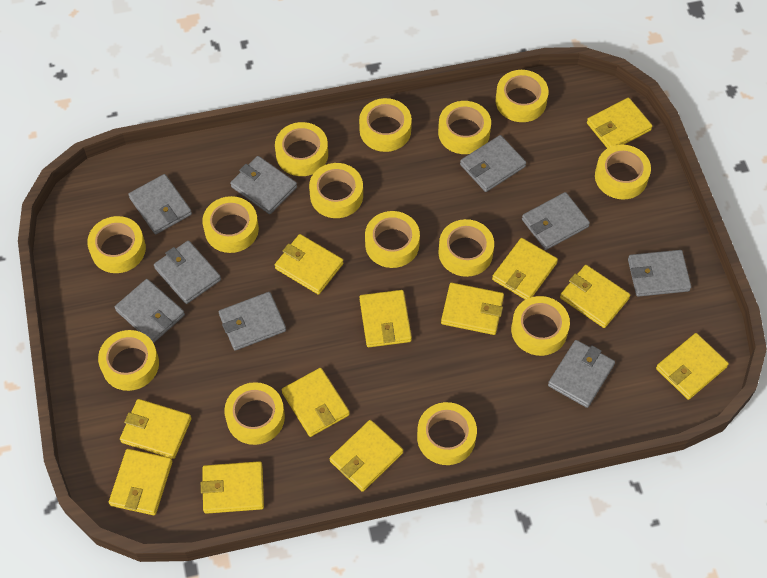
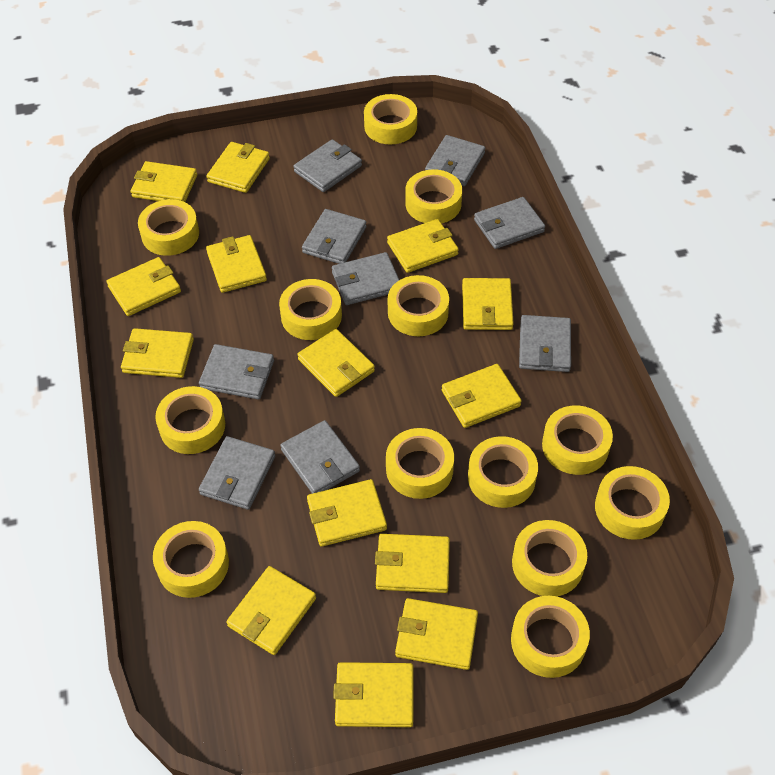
yellow tape: 14 -> 13
yellow wallet: 12 -> 14

